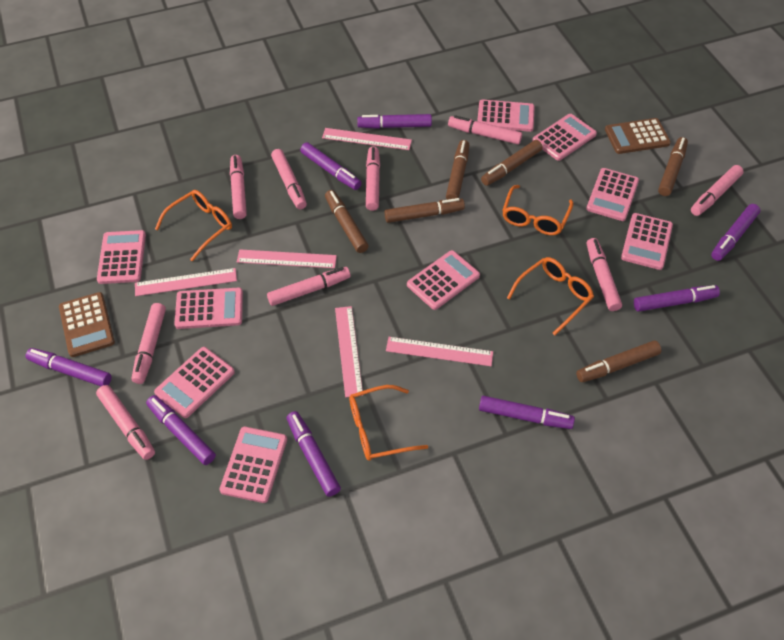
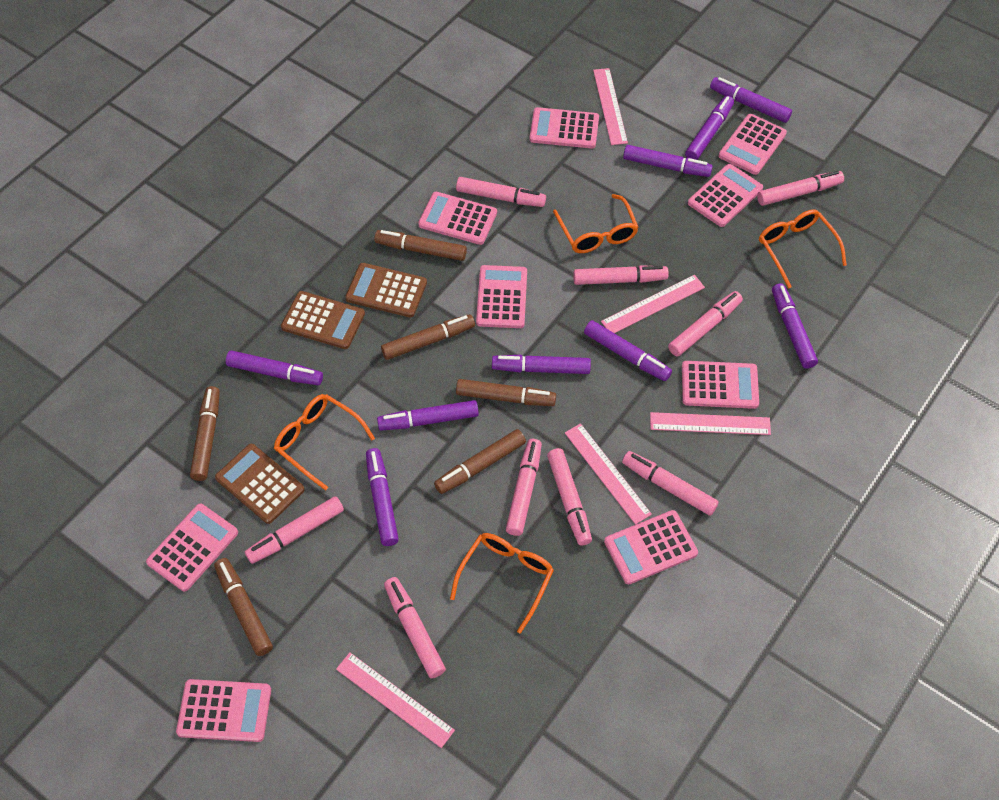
brown calculator: 2 -> 3
purple marker: 8 -> 9

